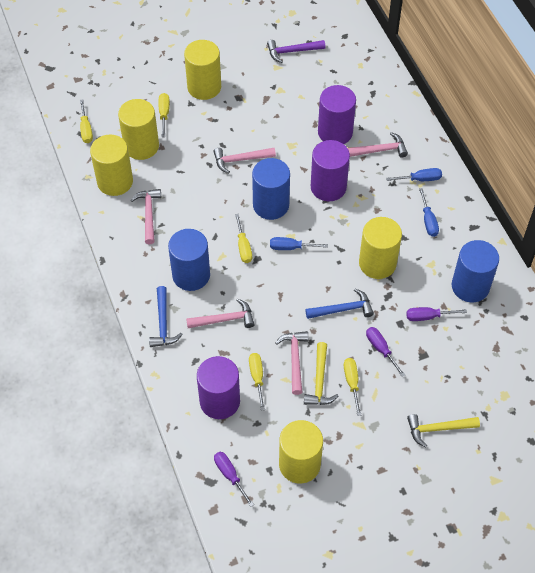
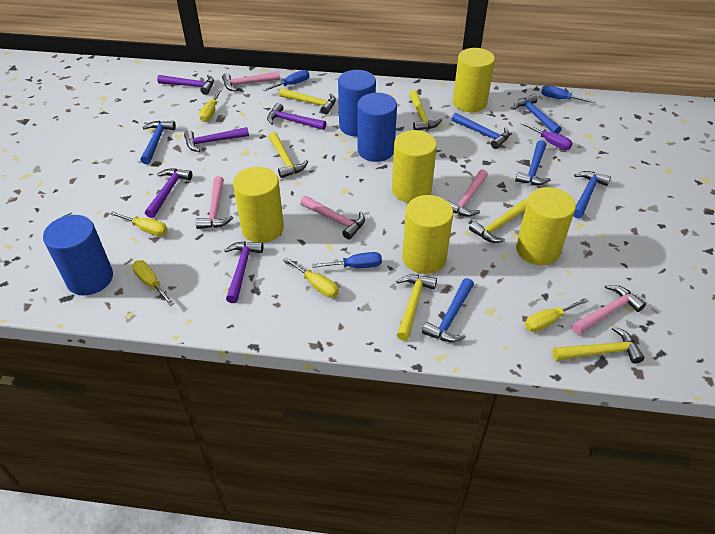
blue hammer: 2 -> 6
purple cylinder: 3 -> 0
purple hammer: 1 -> 5
purple screwdriver: 3 -> 1
yellow hammer: 2 -> 6

